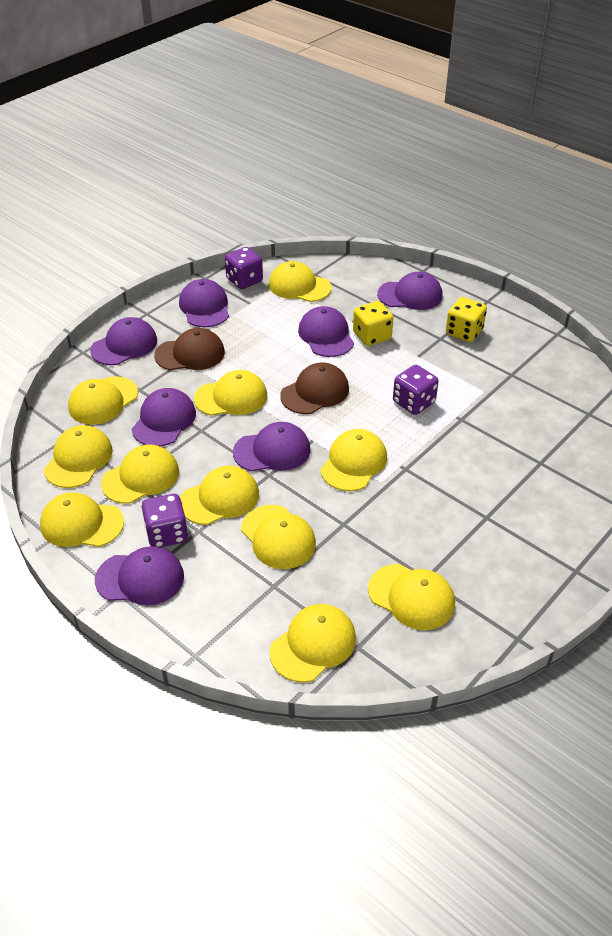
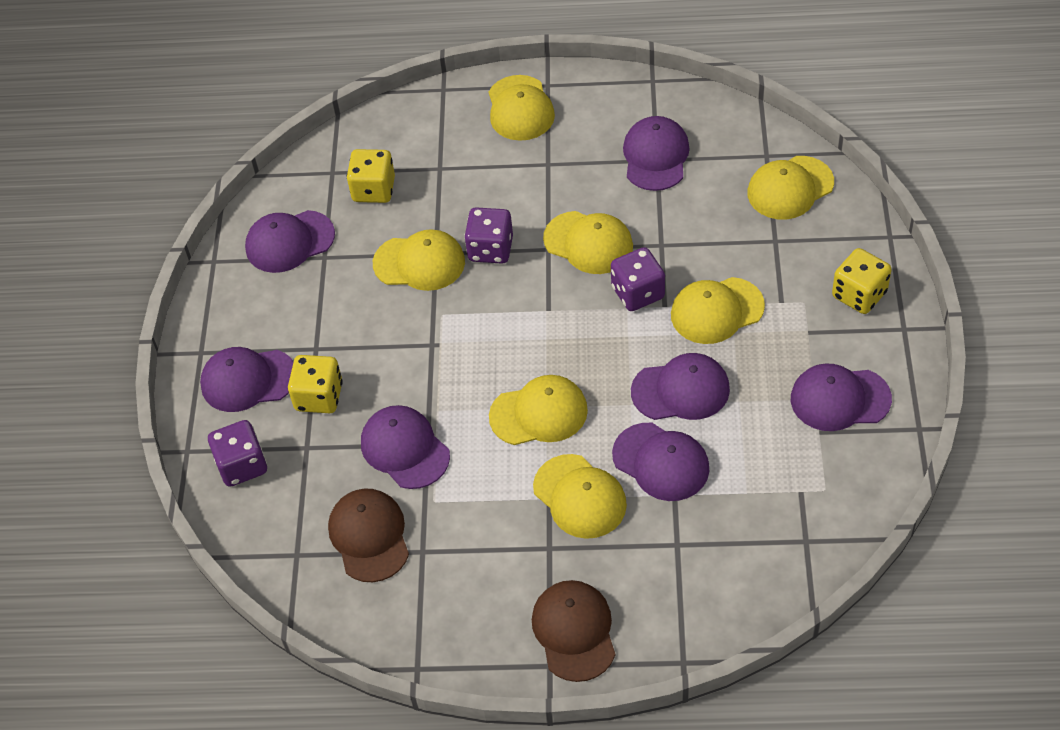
yellow cap: 11 -> 7
yellow dice: 2 -> 3

